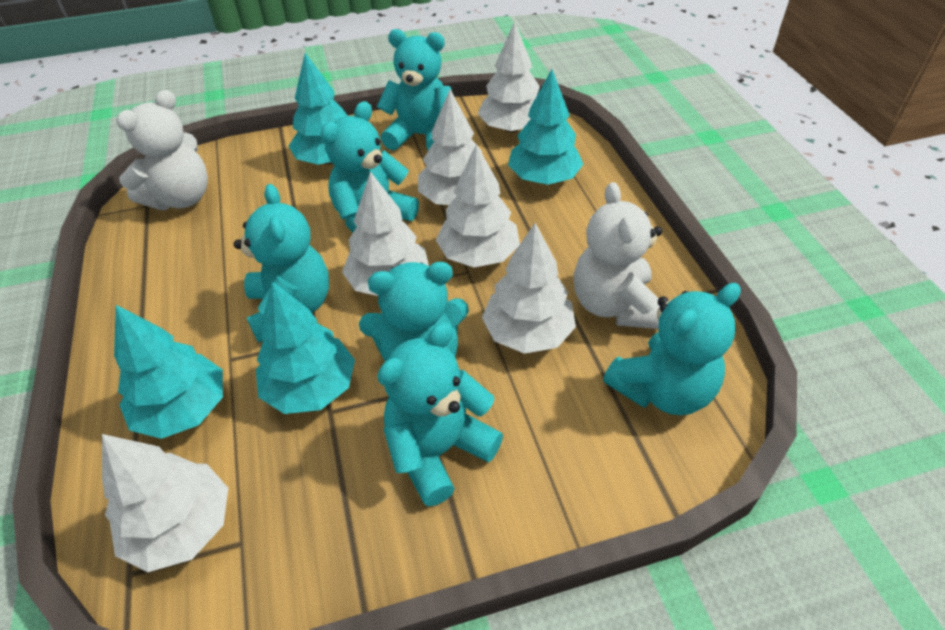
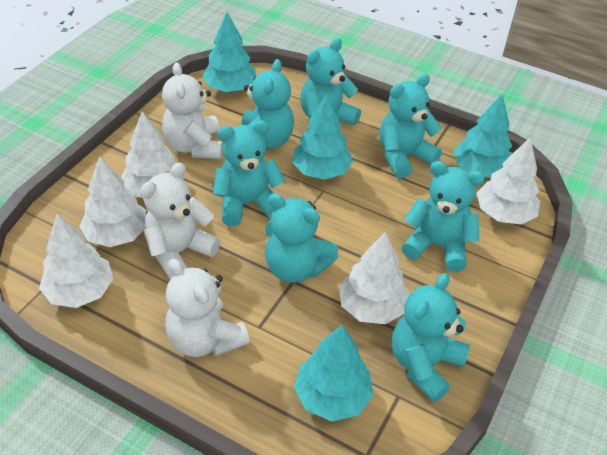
turquoise teddy bear: 6 -> 7
white teddy bear: 2 -> 3
white tree: 6 -> 5

